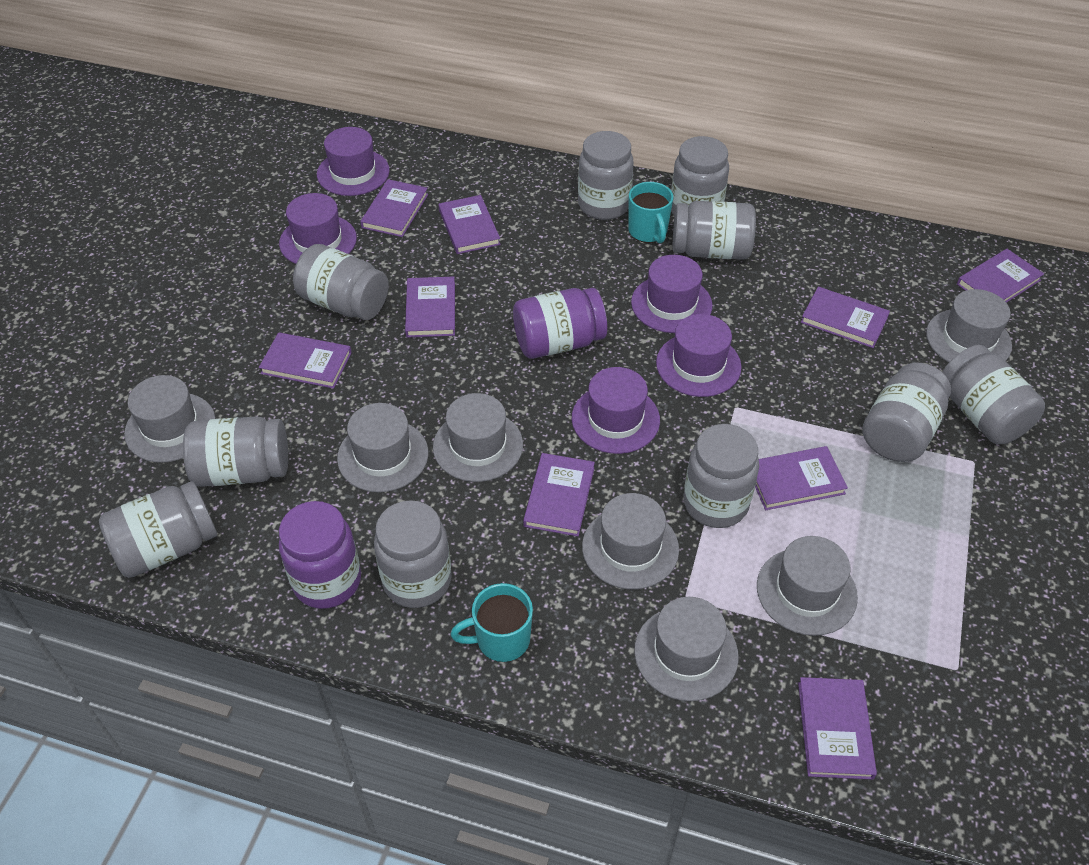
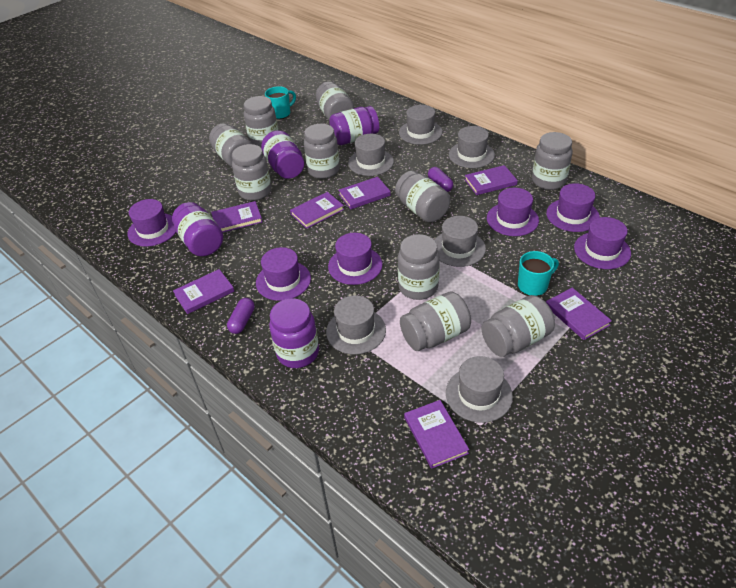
grey hat: 7 -> 6
purple book: 9 -> 7
purple capsule: 0 -> 2
purple hat: 5 -> 6
purple jar: 2 -> 4

